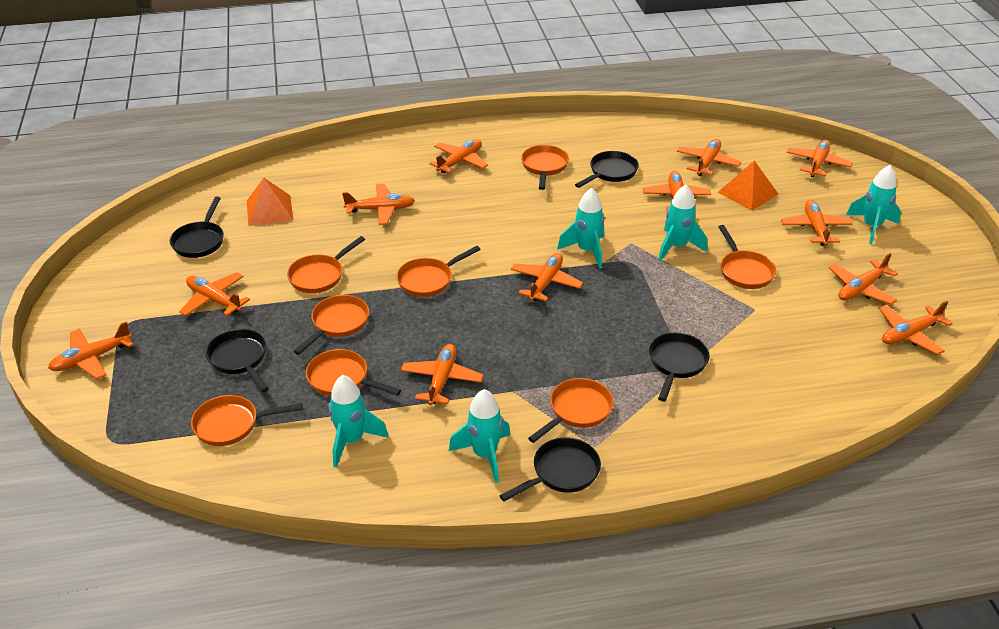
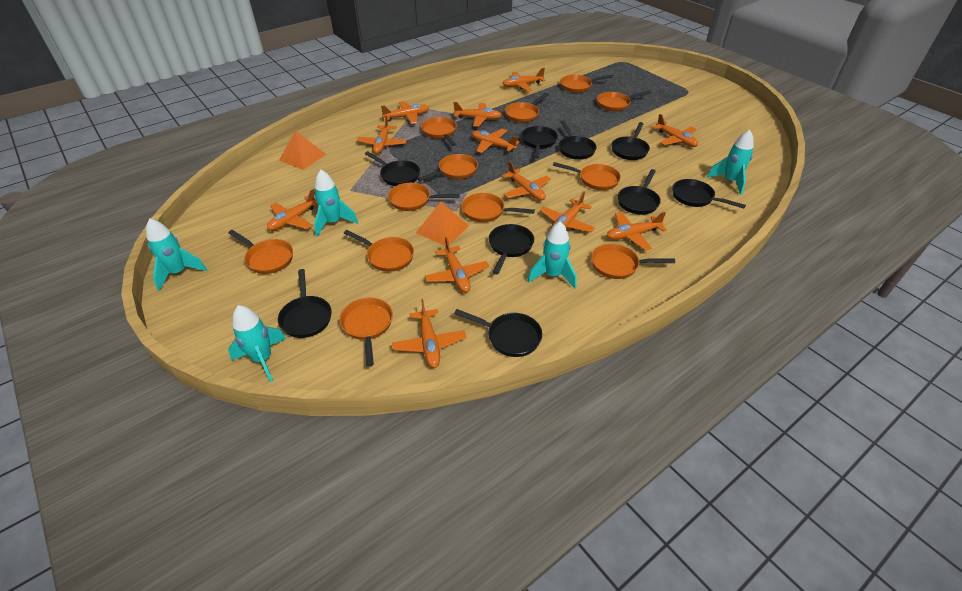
black pan: 5 -> 9
orange pan: 8 -> 12

